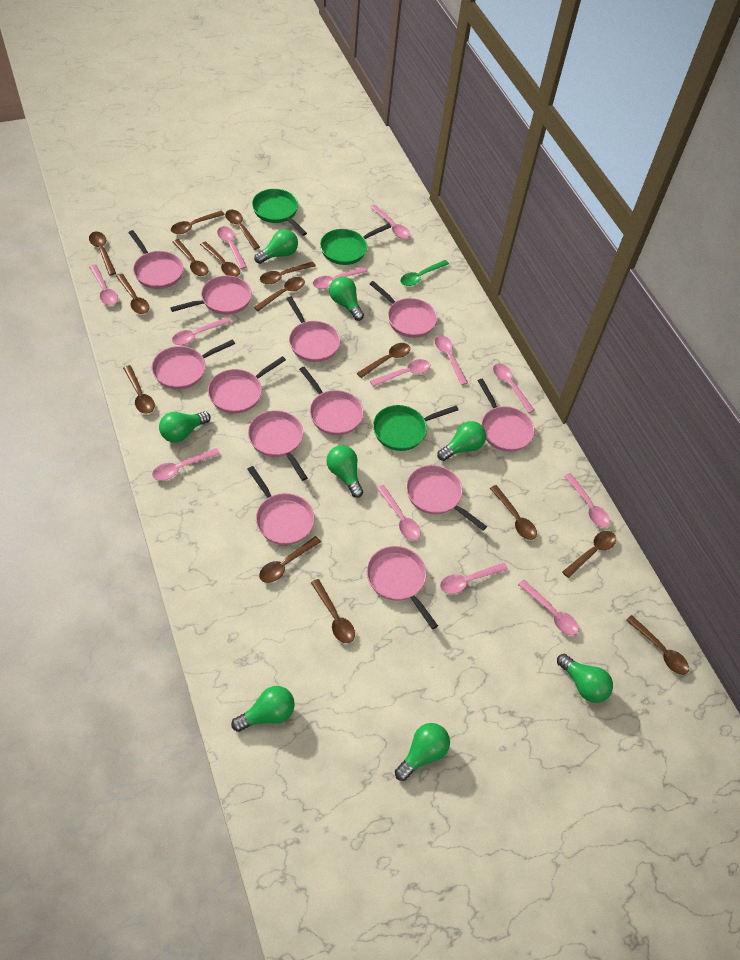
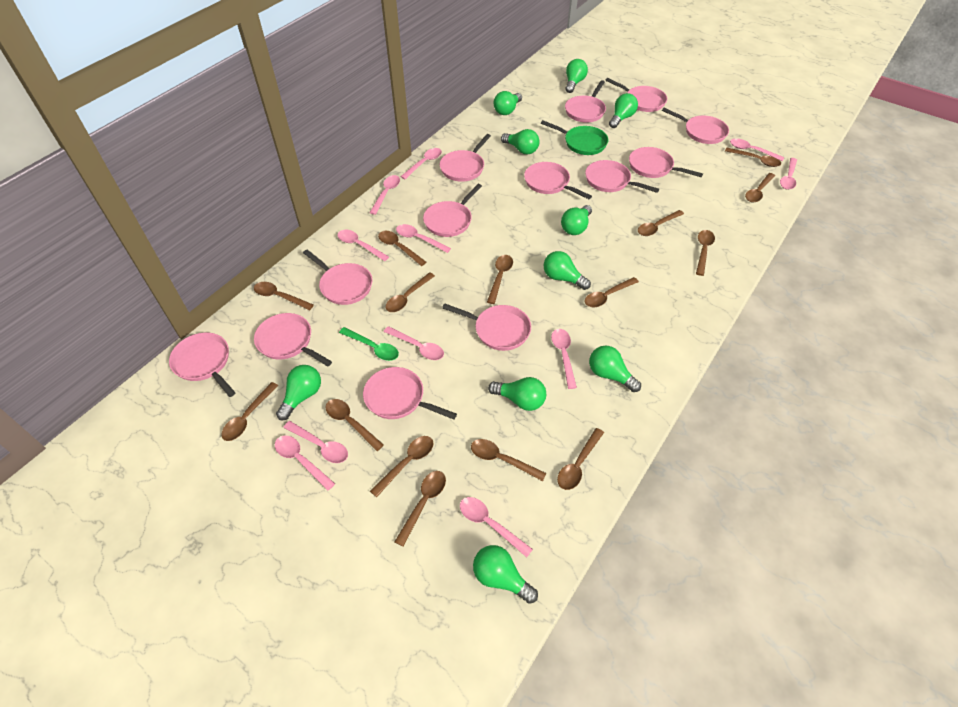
green light bulb: 8 -> 10
green pan: 3 -> 1
pink pan: 12 -> 13
pink spoon: 13 -> 11

